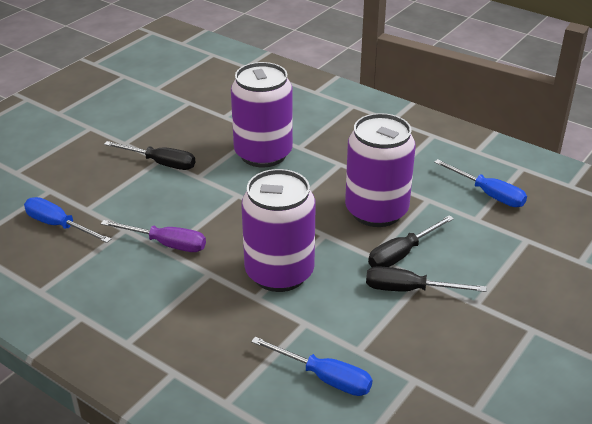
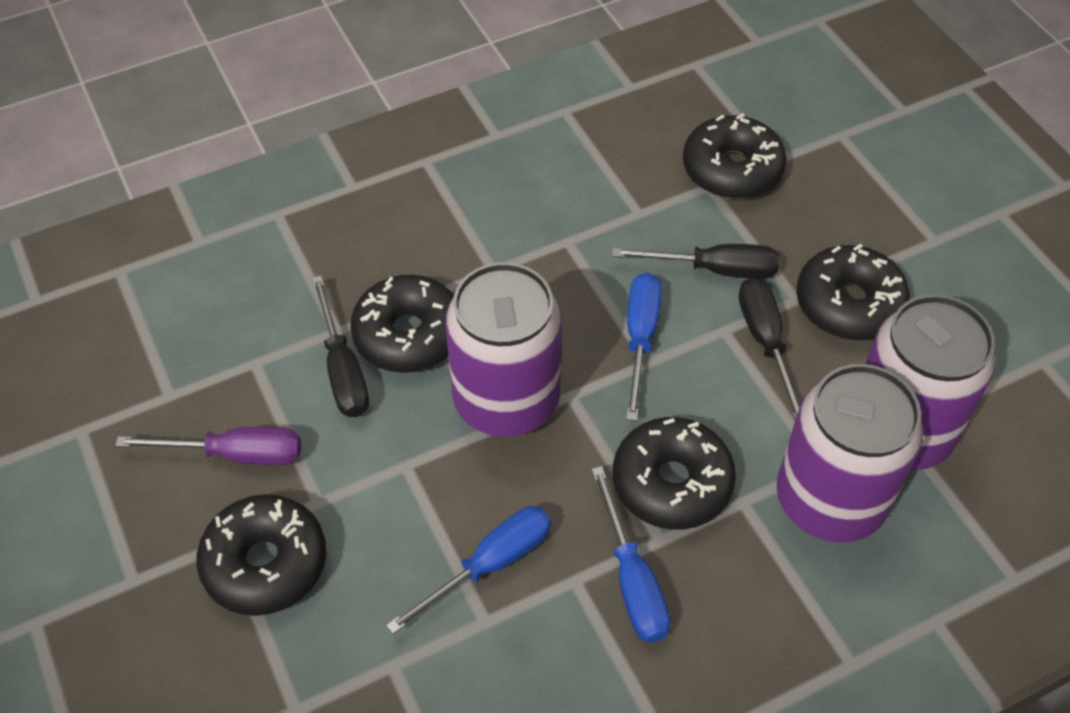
black donut: 0 -> 5

